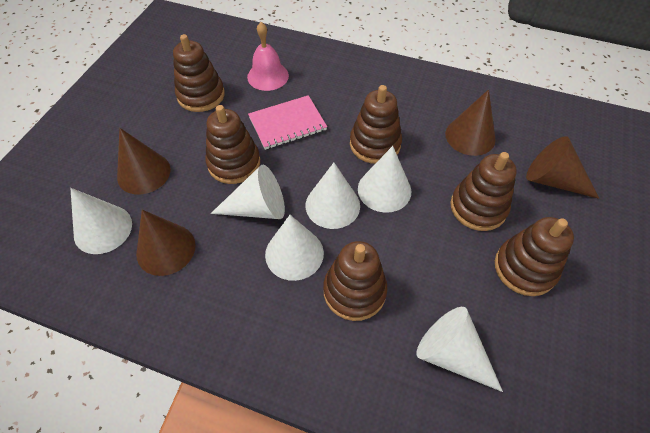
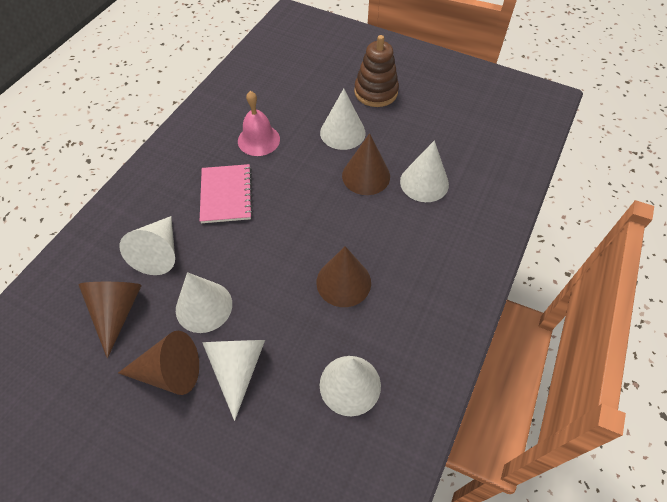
brown stacking toy: 6 -> 1

